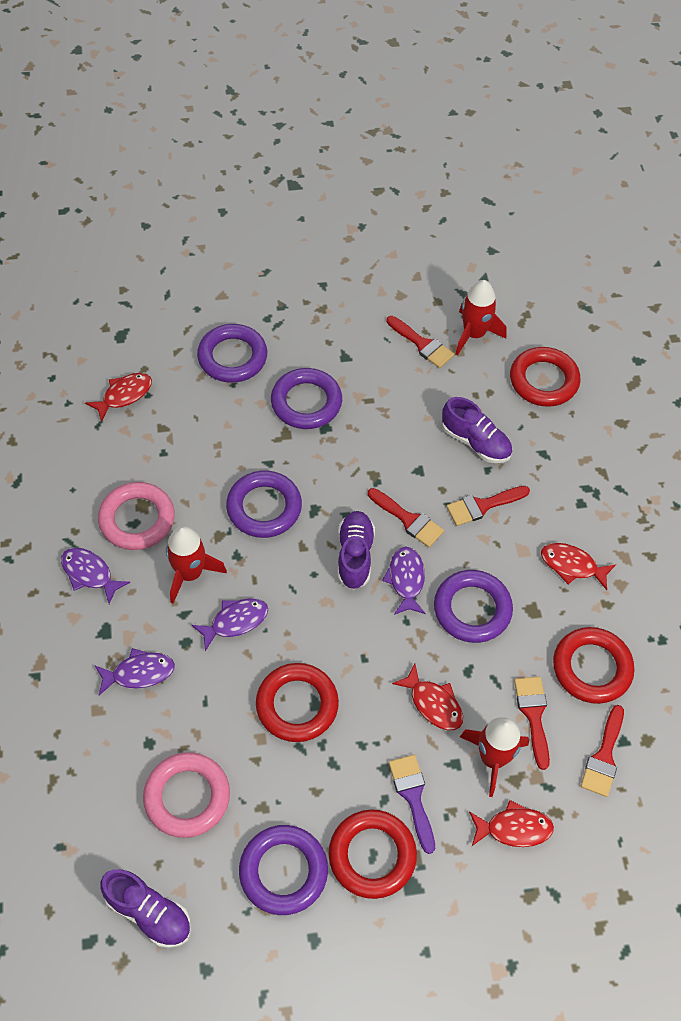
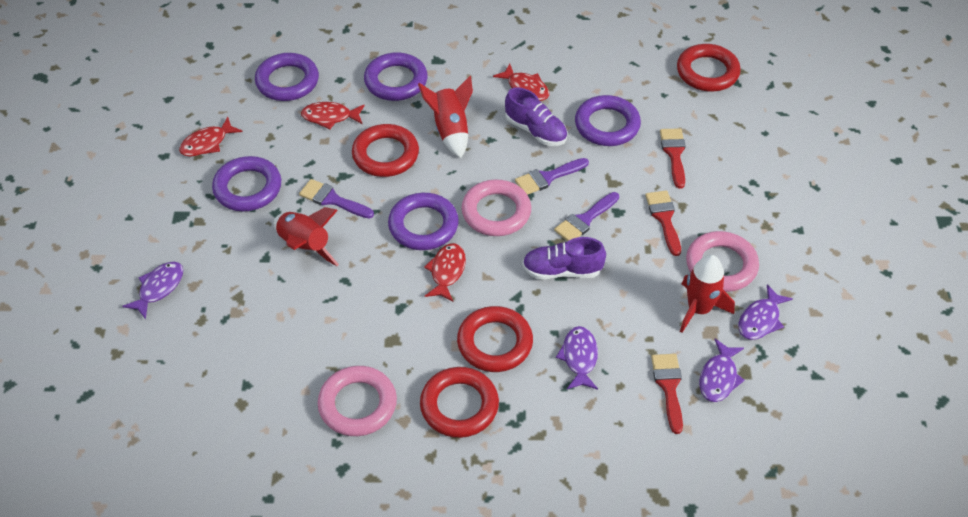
pink ring: 2 -> 3
purple brush: 1 -> 3
purple shoe: 3 -> 2
red brush: 5 -> 3

